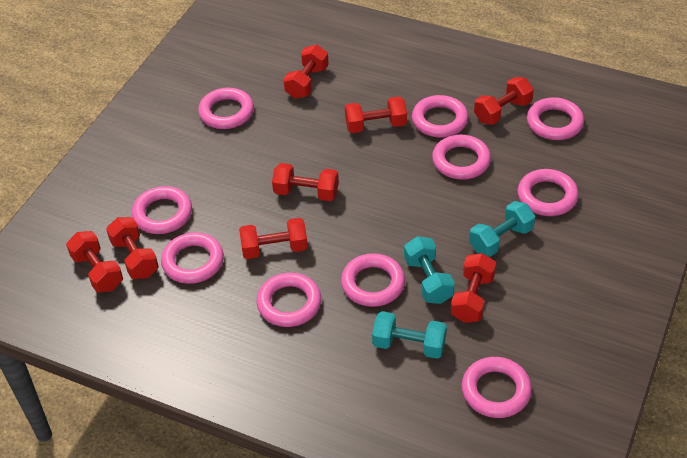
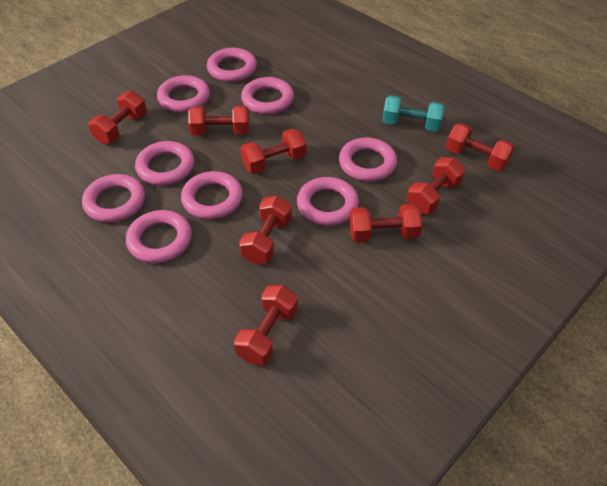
pink ring: 10 -> 9
turquoise dumbbell: 3 -> 1

